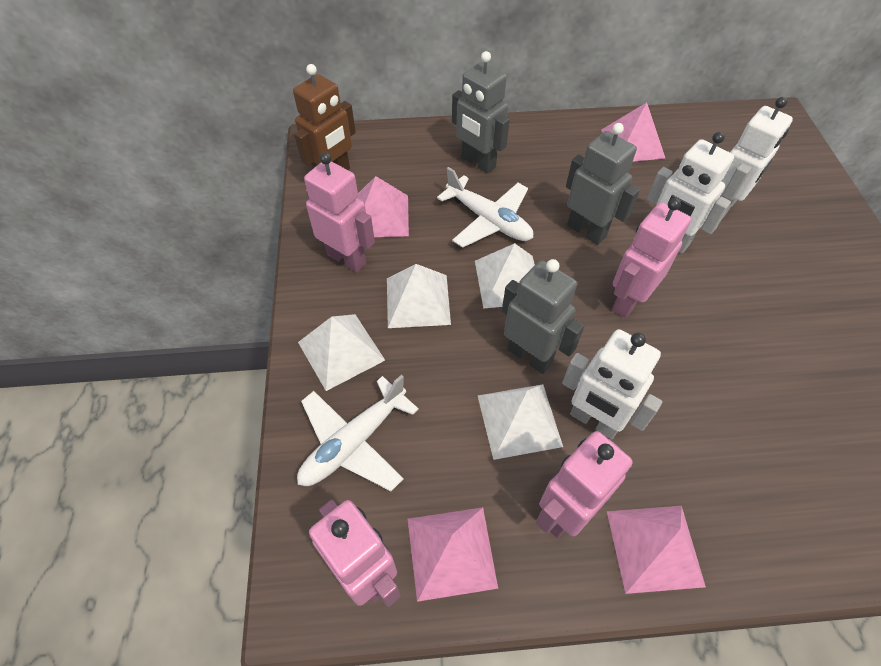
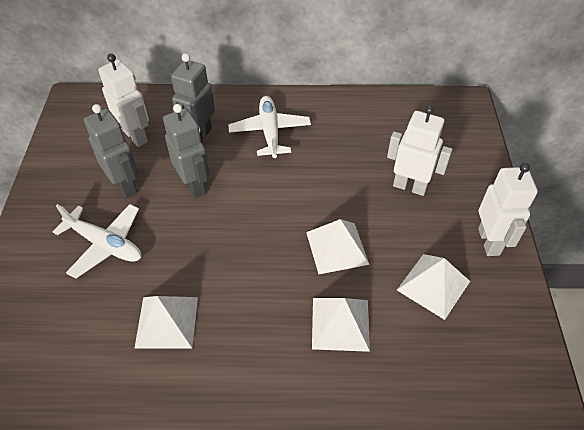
brown robot: 1 -> 0
pink pyramid: 4 -> 0
pink robot: 4 -> 0

